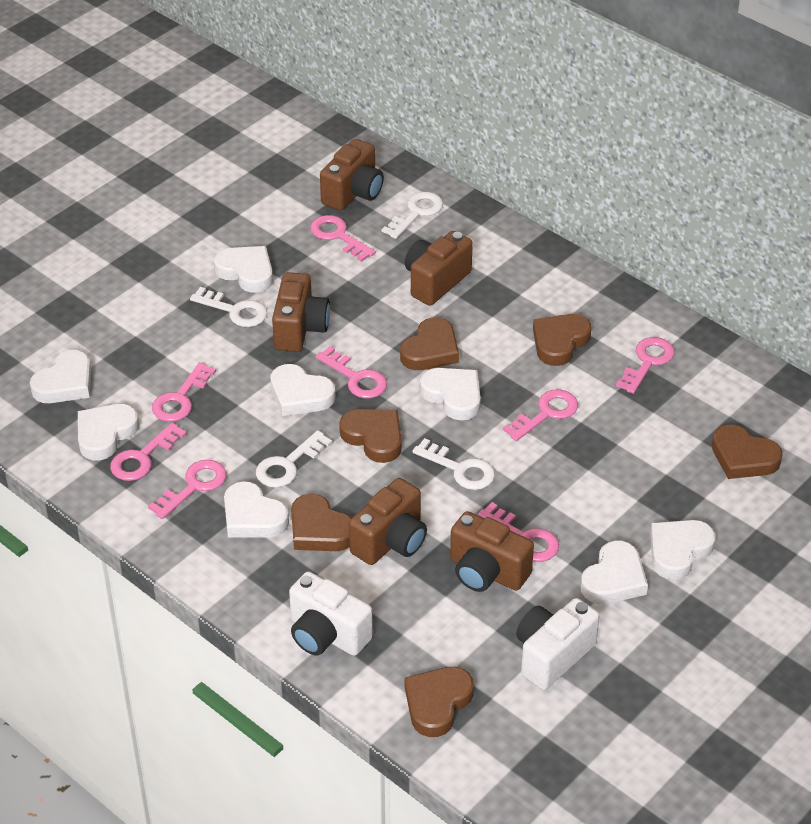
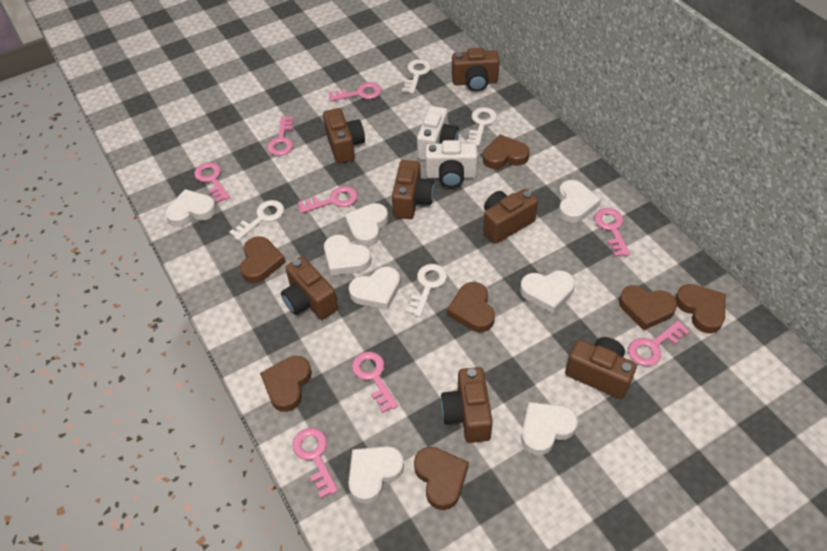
brown camera: 5 -> 7
brown heart: 6 -> 7

